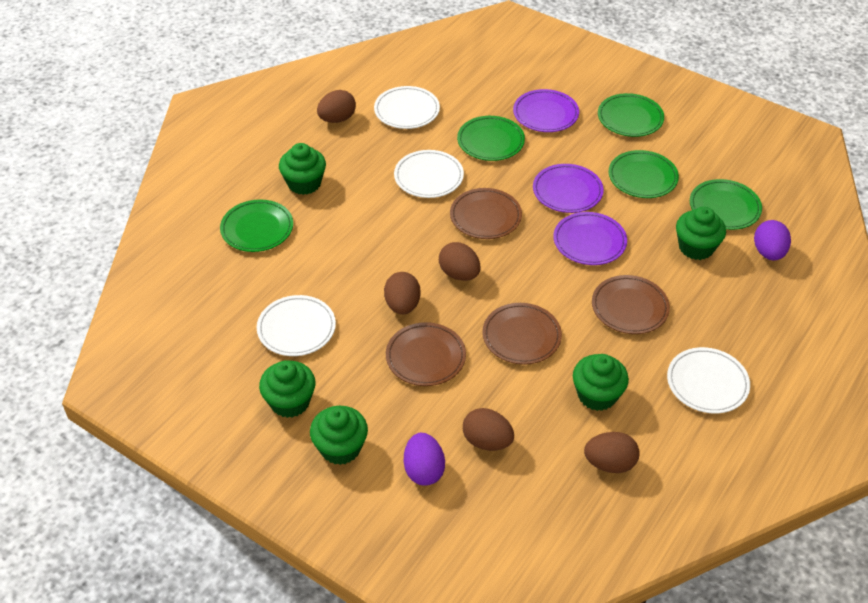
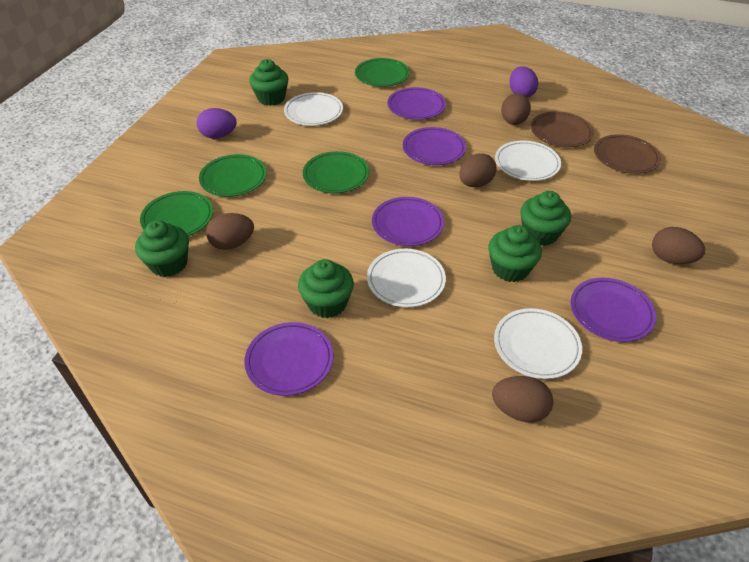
brown plate: 4 -> 2
green plate: 5 -> 4
purple plate: 3 -> 5

